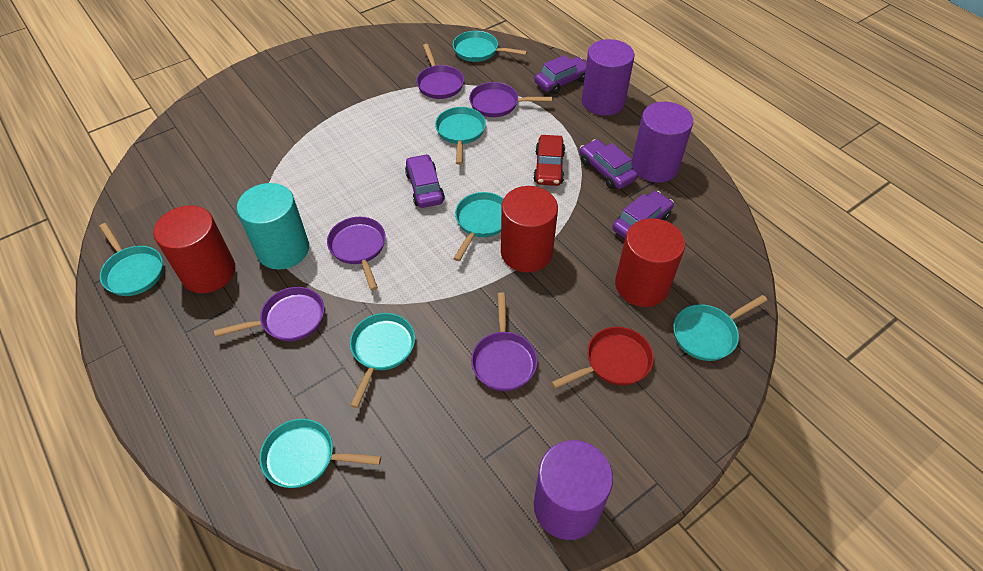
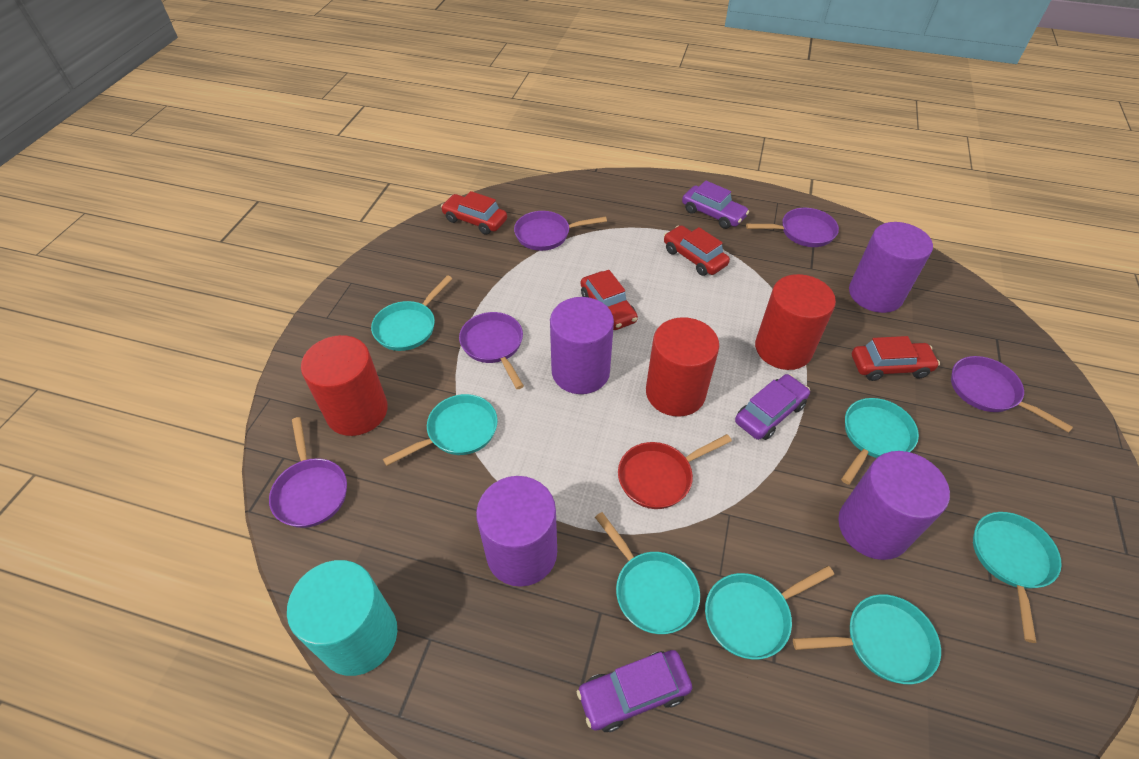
purple car: 4 -> 3
purple cylinder: 3 -> 4
red car: 1 -> 4

